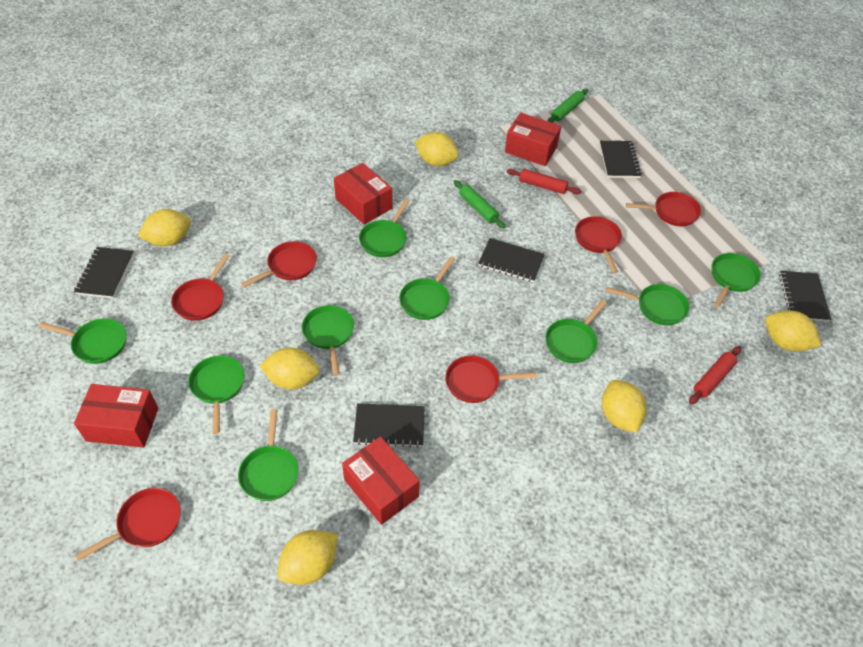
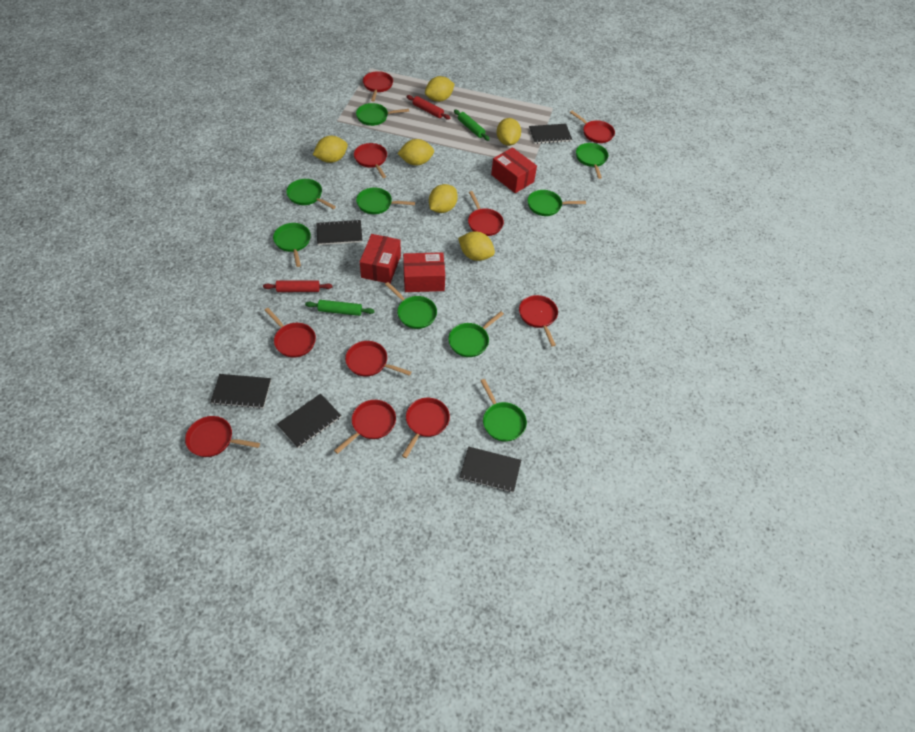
red box: 4 -> 3
red pan: 6 -> 10

